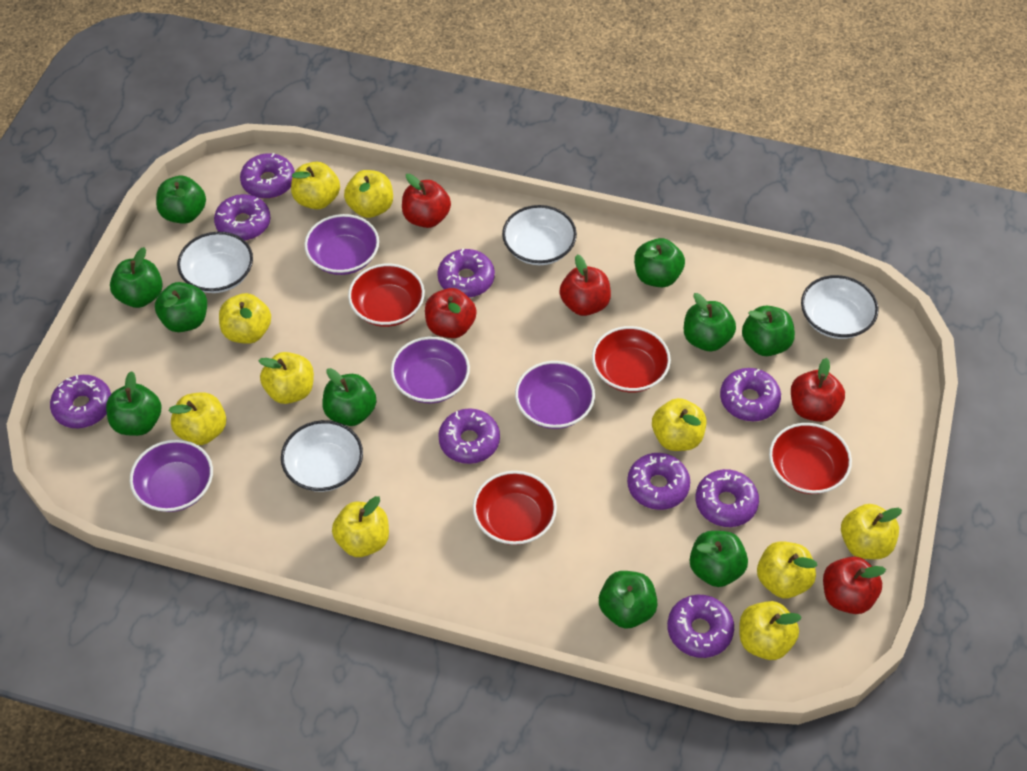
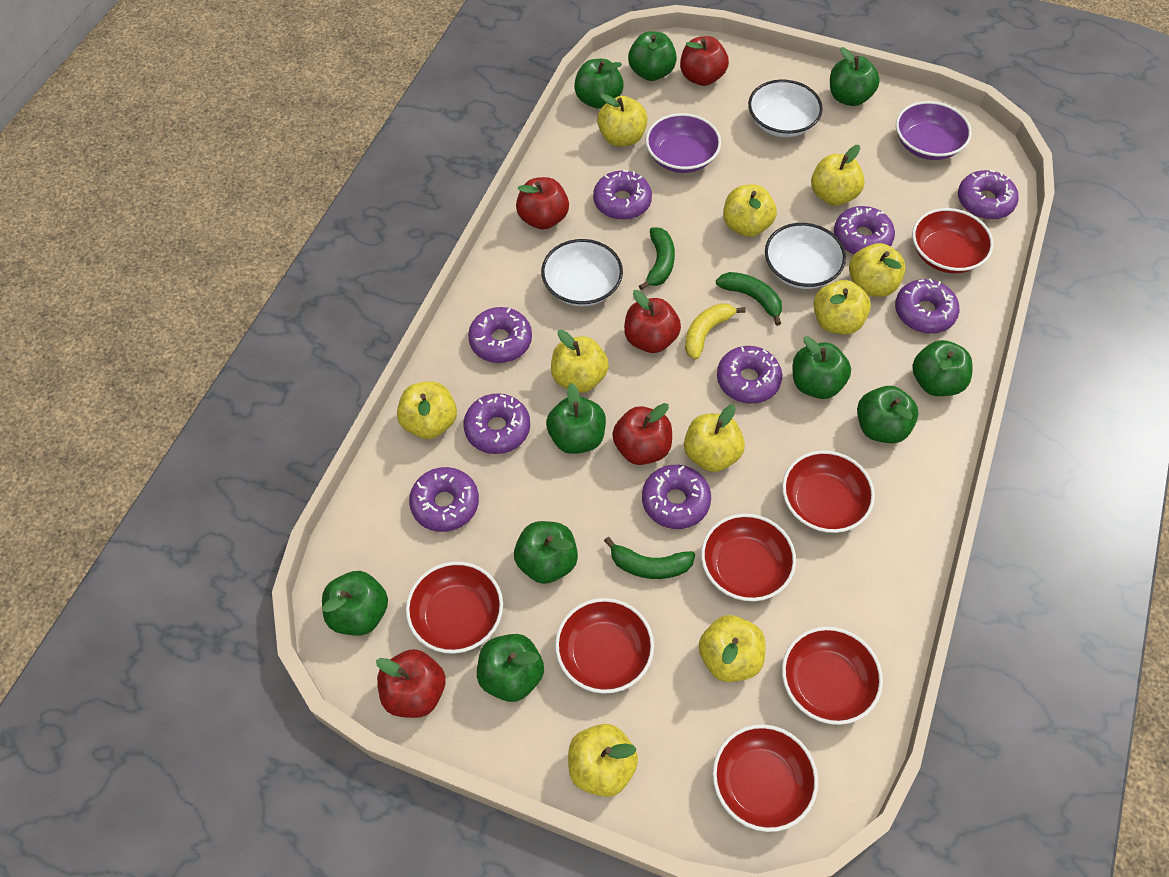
green banana: 0 -> 3
purple bowl: 4 -> 2
red bowl: 4 -> 7
white bowl: 4 -> 3
yellow banana: 0 -> 1

